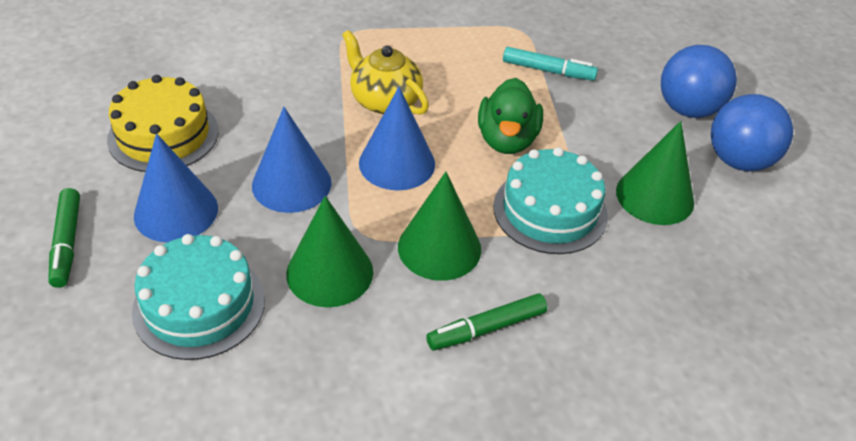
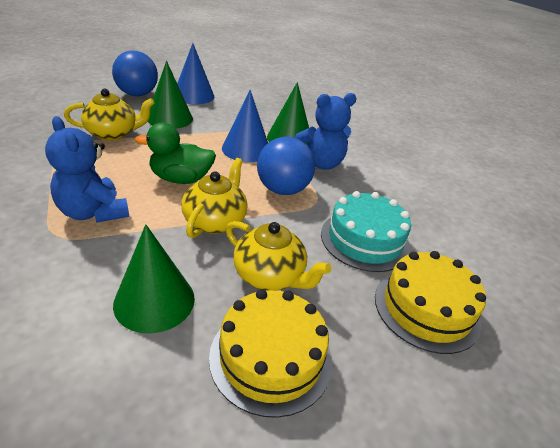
blue cone: 3 -> 2
blue teddy bear: 0 -> 2
green marker: 2 -> 0
turquoise cake: 2 -> 1
turquoise marker: 1 -> 0
yellow cake: 1 -> 2
yellow teapot: 1 -> 3

